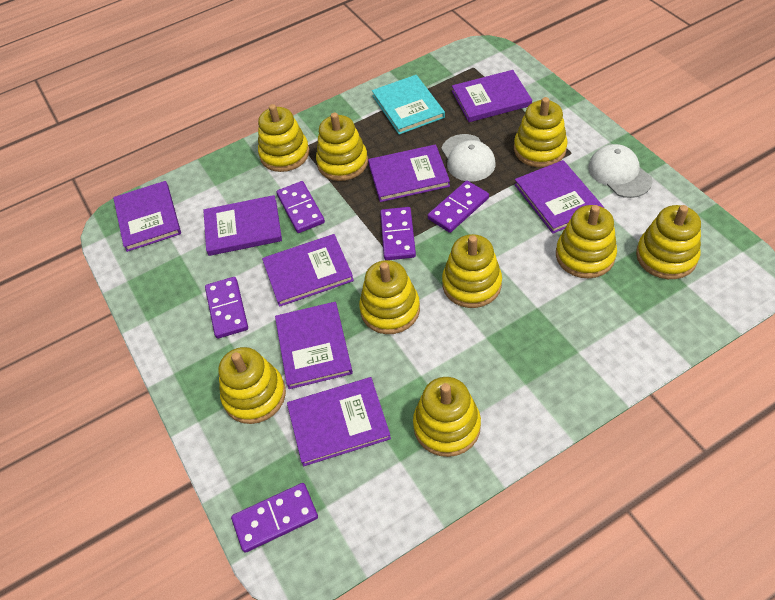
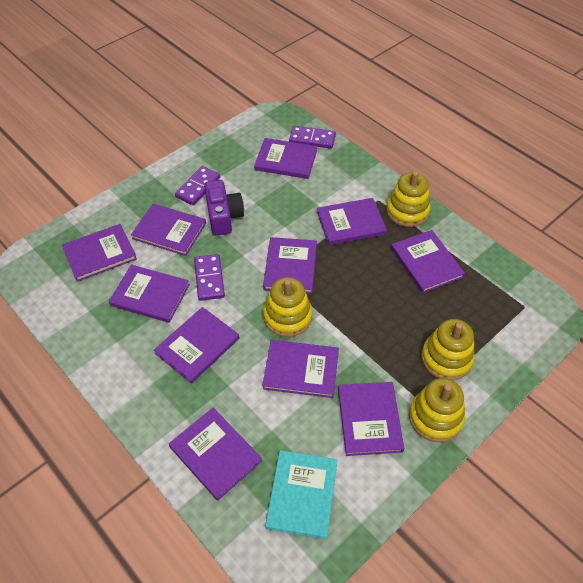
purple book: 8 -> 11
purple camera: 0 -> 1
purple domino: 5 -> 3
white cap: 2 -> 0
yellow stacking toy: 9 -> 4

